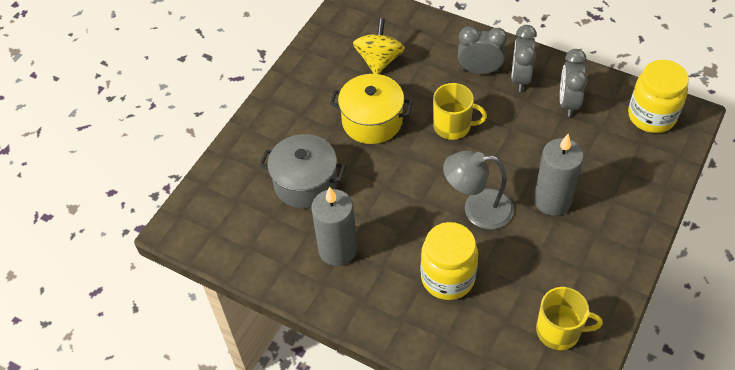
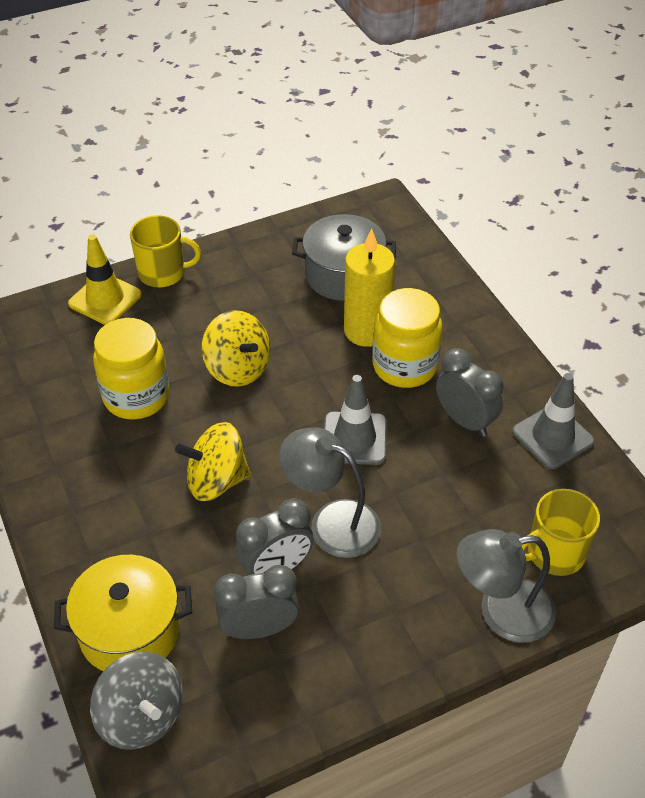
grey candle: 2 -> 0
grey lamp: 1 -> 2
grey spinning top: 0 -> 1
grey traffic cone: 0 -> 2
yellow candle: 0 -> 1
yellow spinning top: 1 -> 2
yellow traffic cone: 0 -> 1

